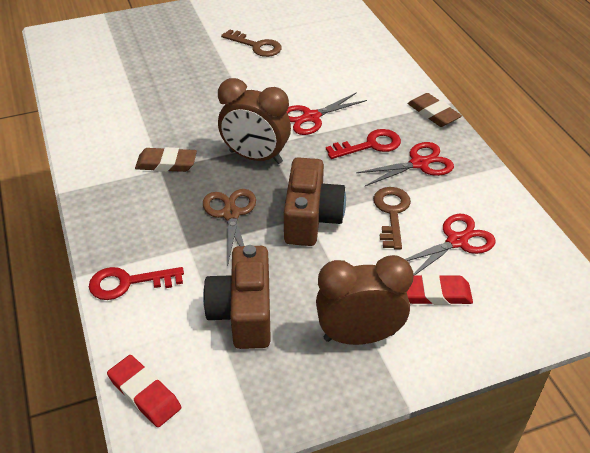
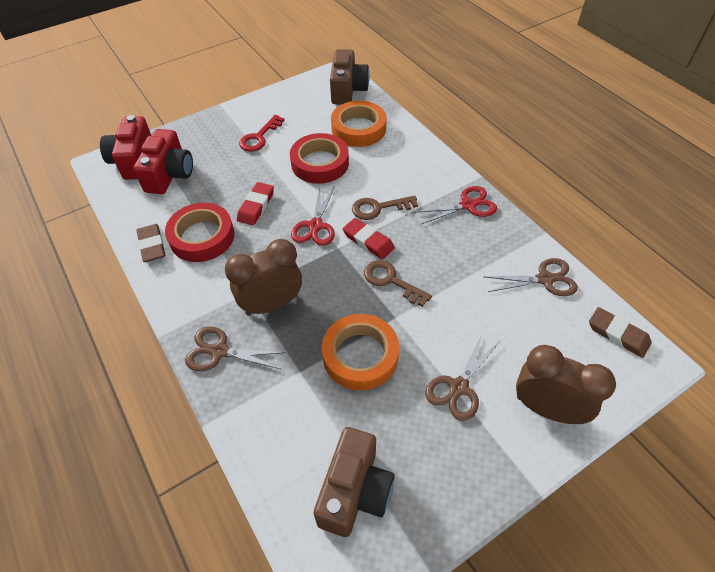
brown scissors: 1 -> 3
orange tape: 0 -> 2
red camera: 0 -> 2
red key: 2 -> 1
red scissors: 3 -> 2
red tape: 0 -> 2

